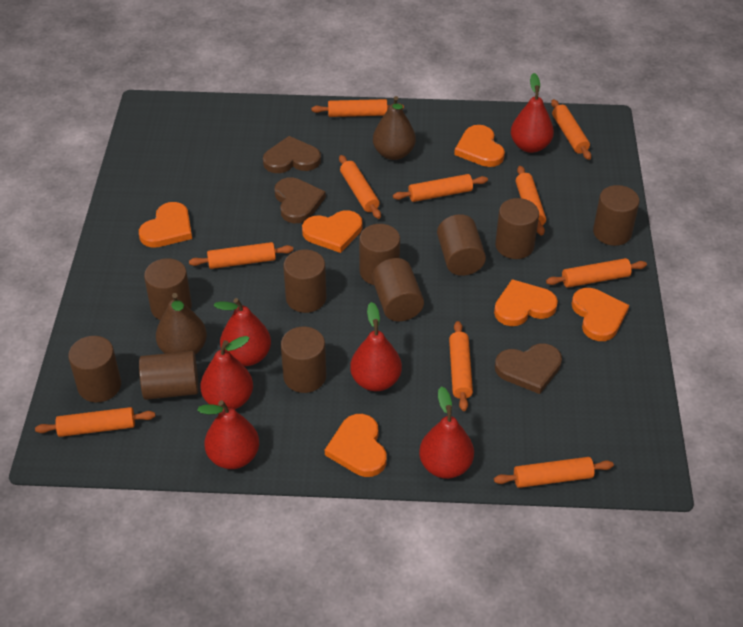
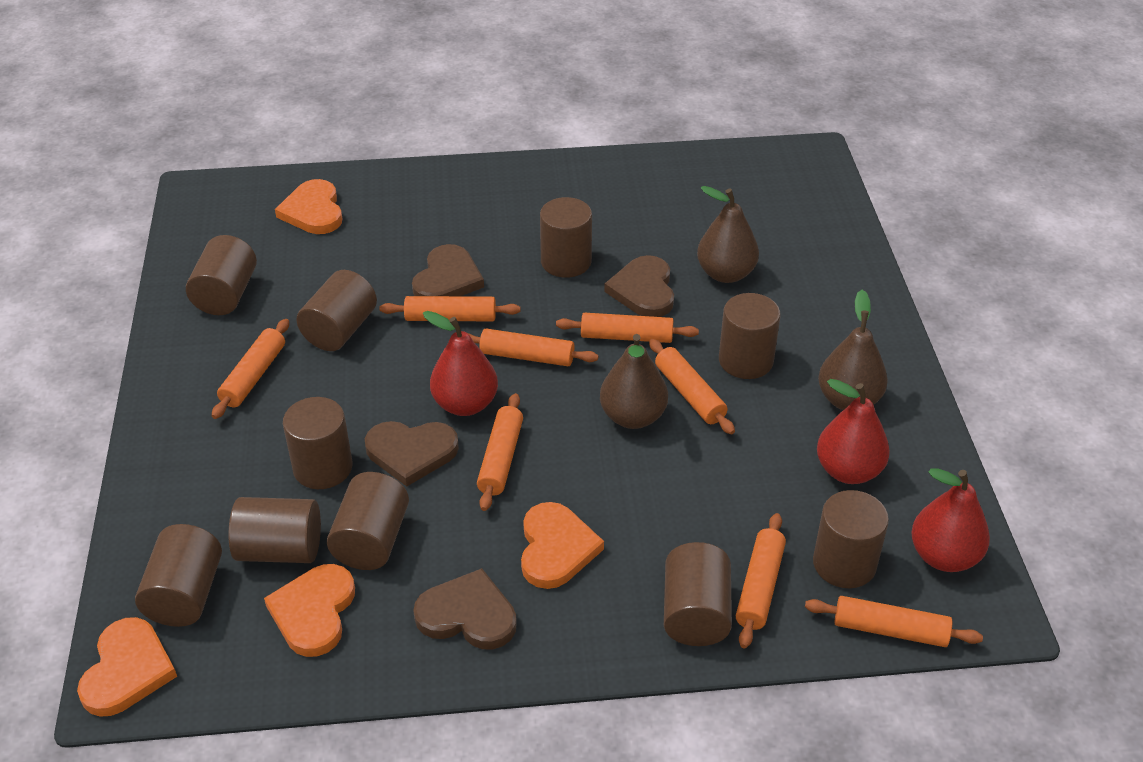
brown heart: 3 -> 4
brown pear: 2 -> 3
orange heart: 6 -> 4
orange rolling pin: 10 -> 8
red pear: 6 -> 3

